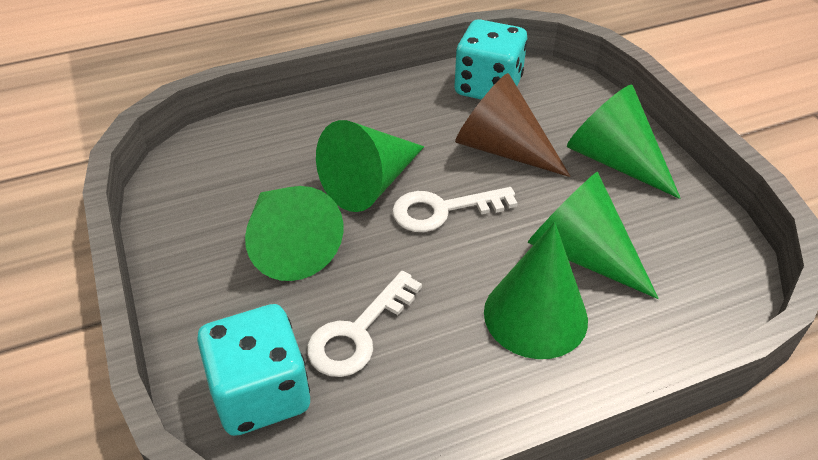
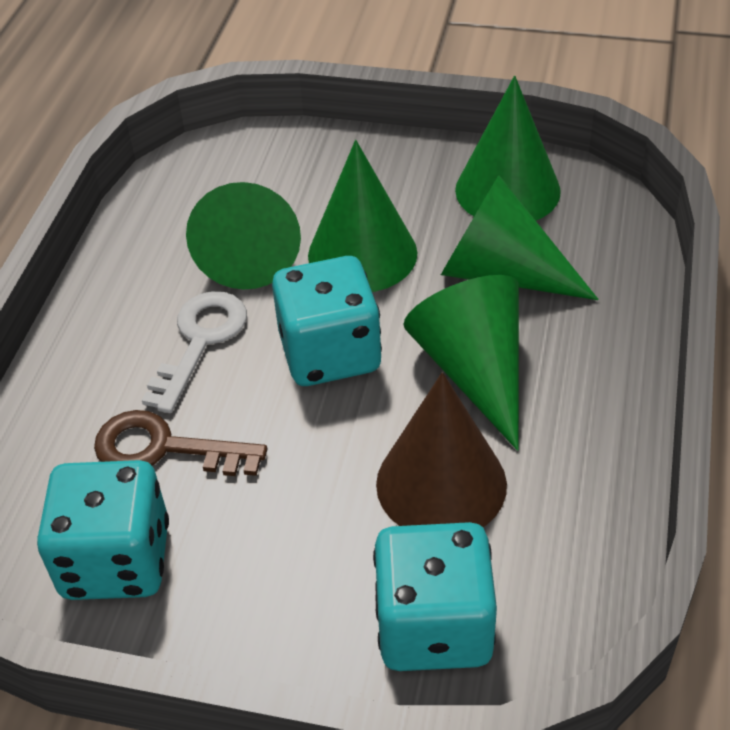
brown key: 0 -> 1
turquoise dice: 2 -> 3
white key: 2 -> 1

